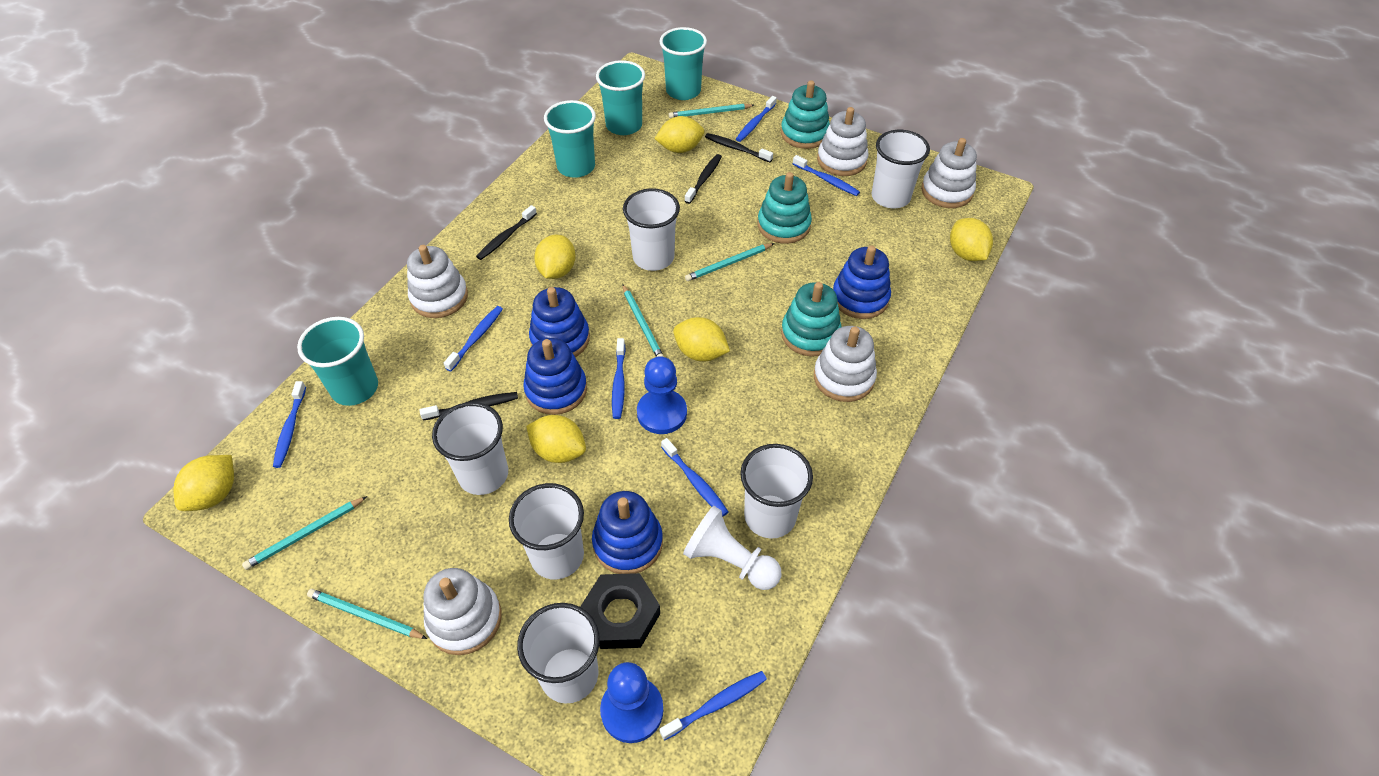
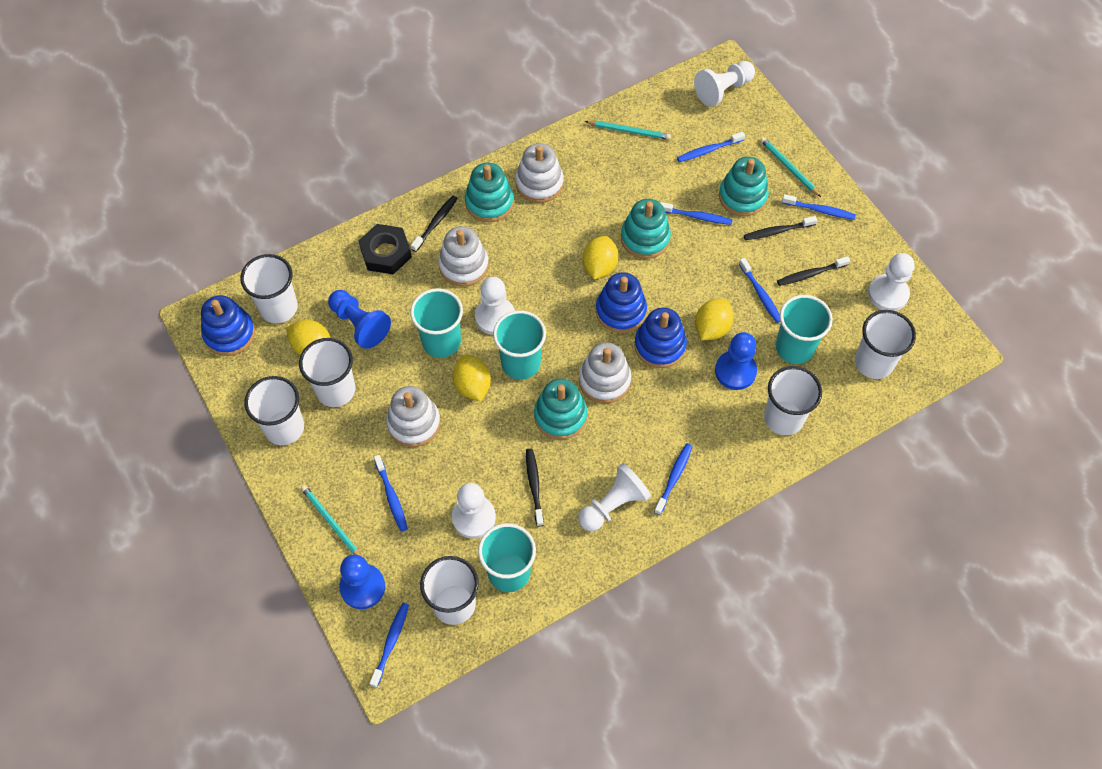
blue pawn: 2 -> 3
blue stacking toy: 4 -> 3
turquoise pencil: 5 -> 3
turquoise stacking toy: 3 -> 4
white pawn: 1 -> 5
white stacking toy: 5 -> 4
yellow lemon: 6 -> 4

